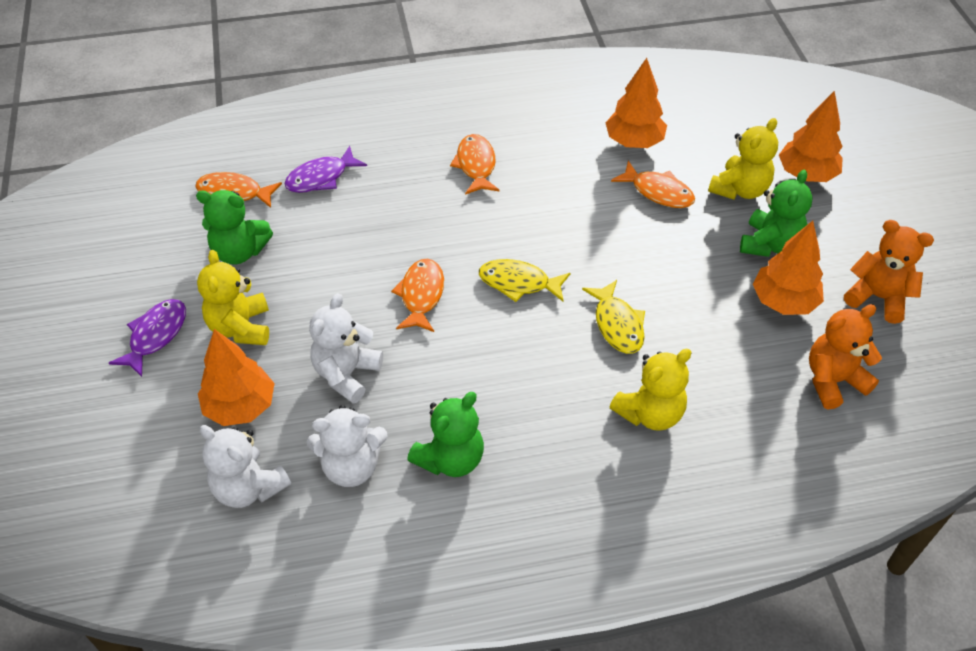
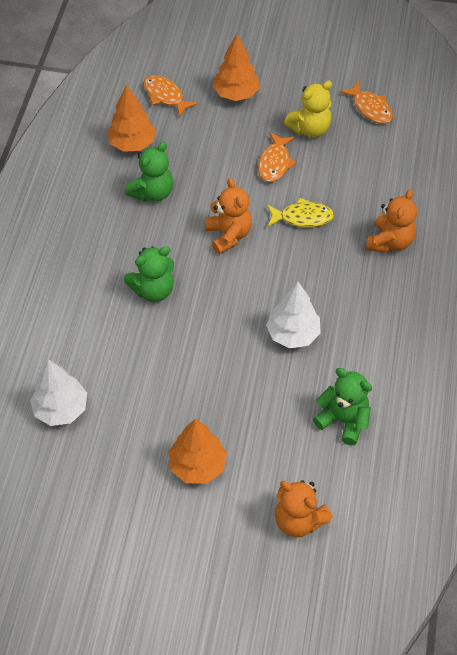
orange fish: 4 -> 3
orange teddy bear: 2 -> 3
orange tree: 4 -> 3
purple fish: 2 -> 0
white teddy bear: 3 -> 0
white tree: 0 -> 2
yellow fish: 2 -> 1
yellow teddy bear: 3 -> 1

